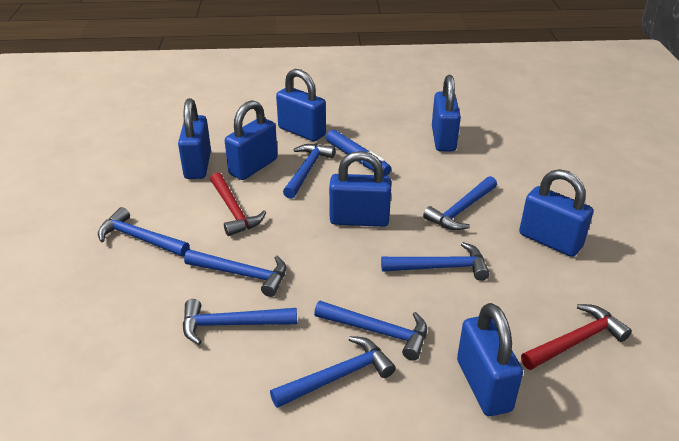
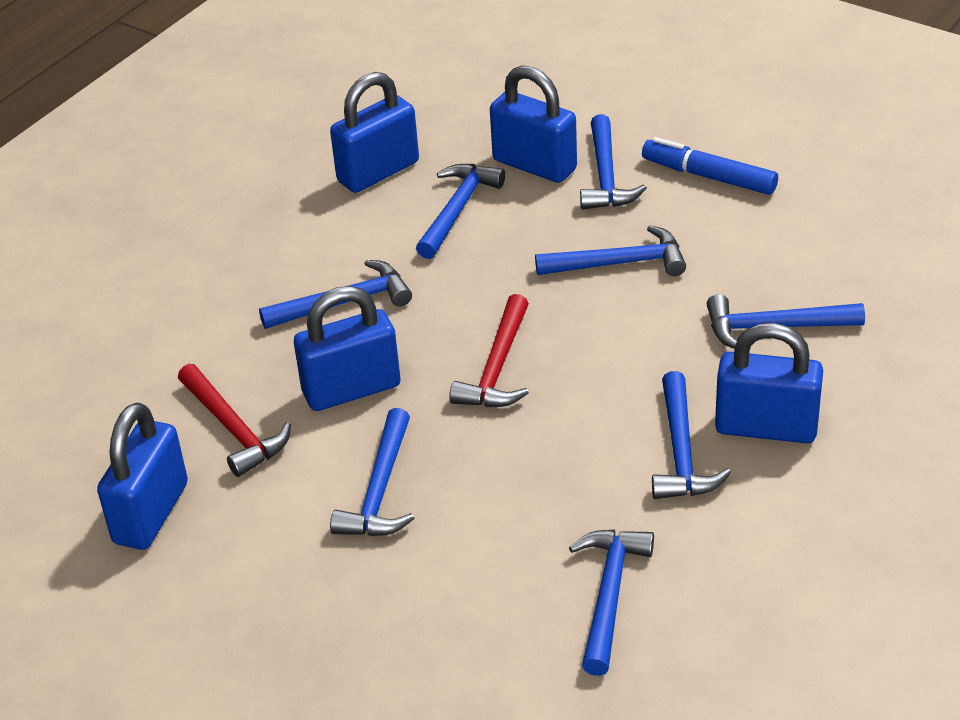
blue padlock: 7 -> 5

